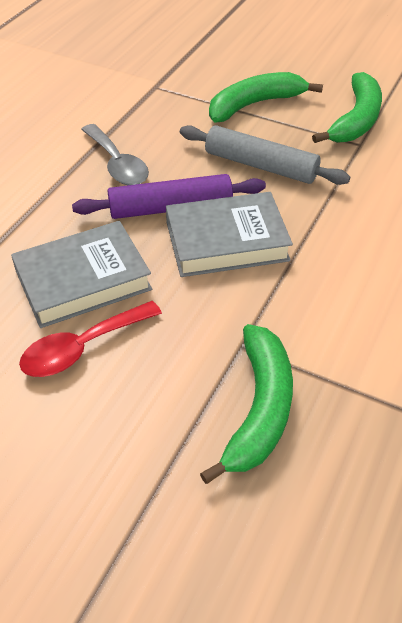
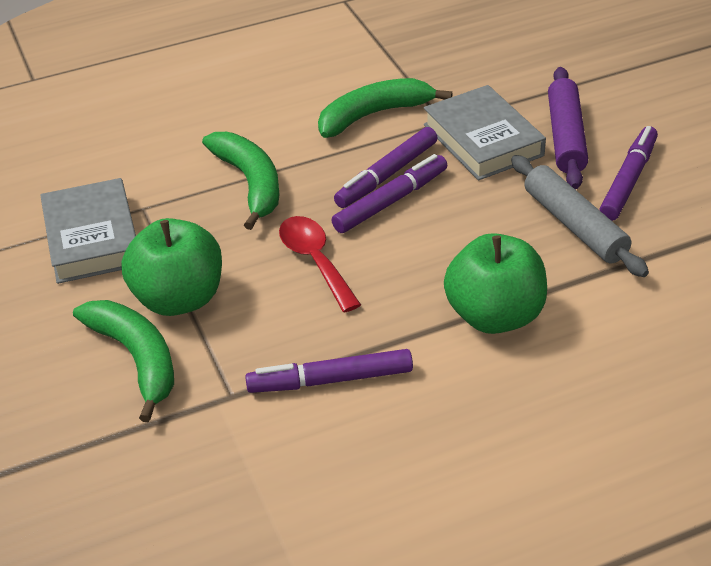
green apple: 0 -> 2
grey spoon: 1 -> 0
purple marker: 0 -> 4

